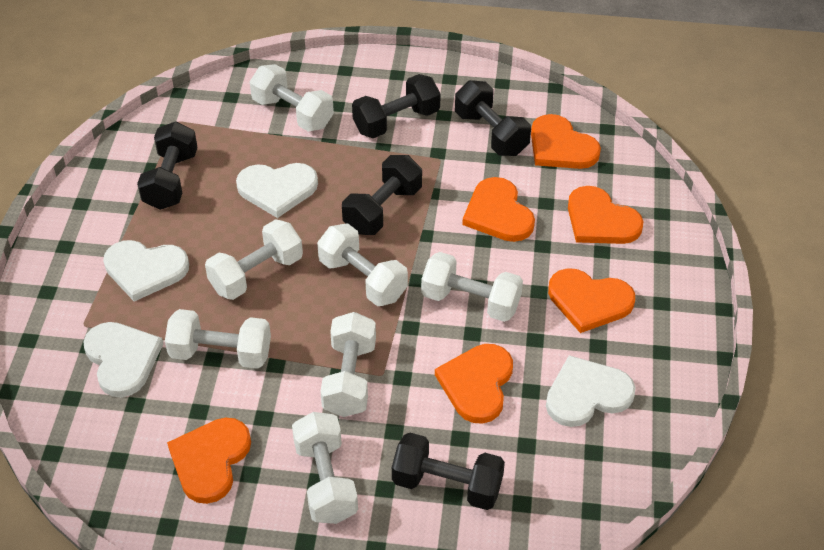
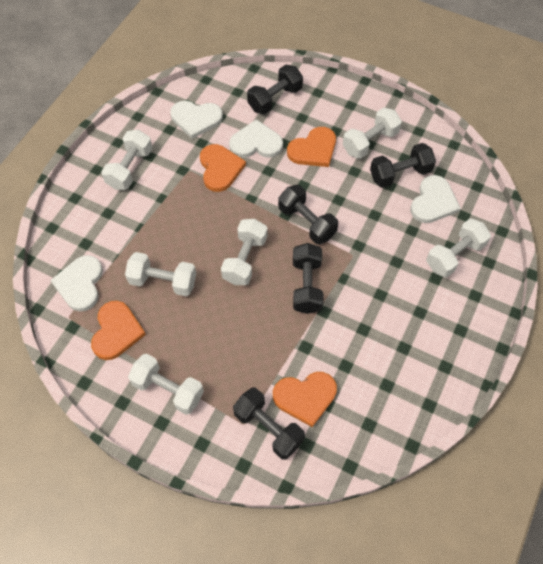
orange heart: 6 -> 4
white dumbbell: 7 -> 6

